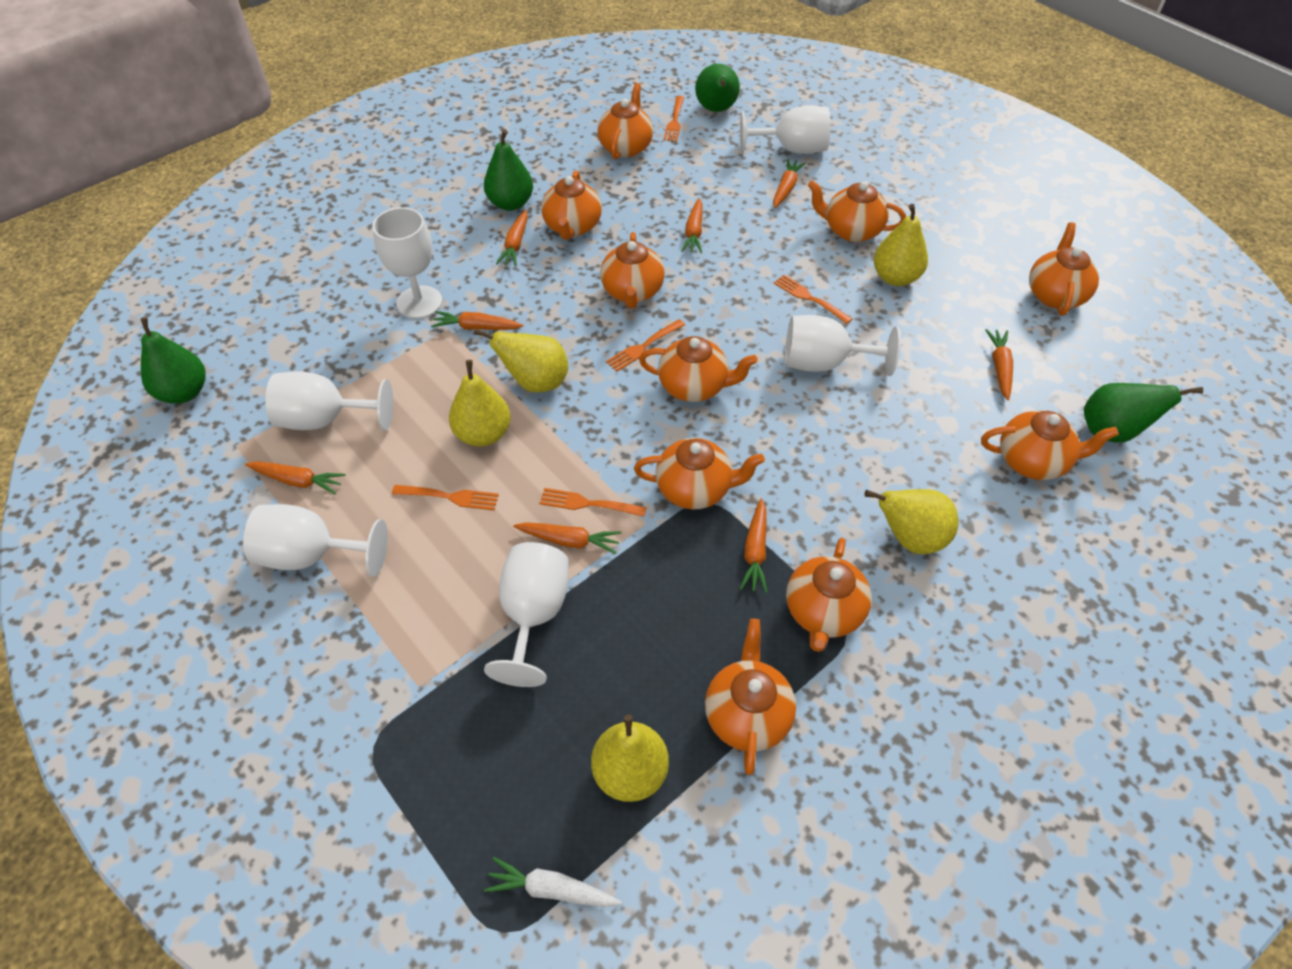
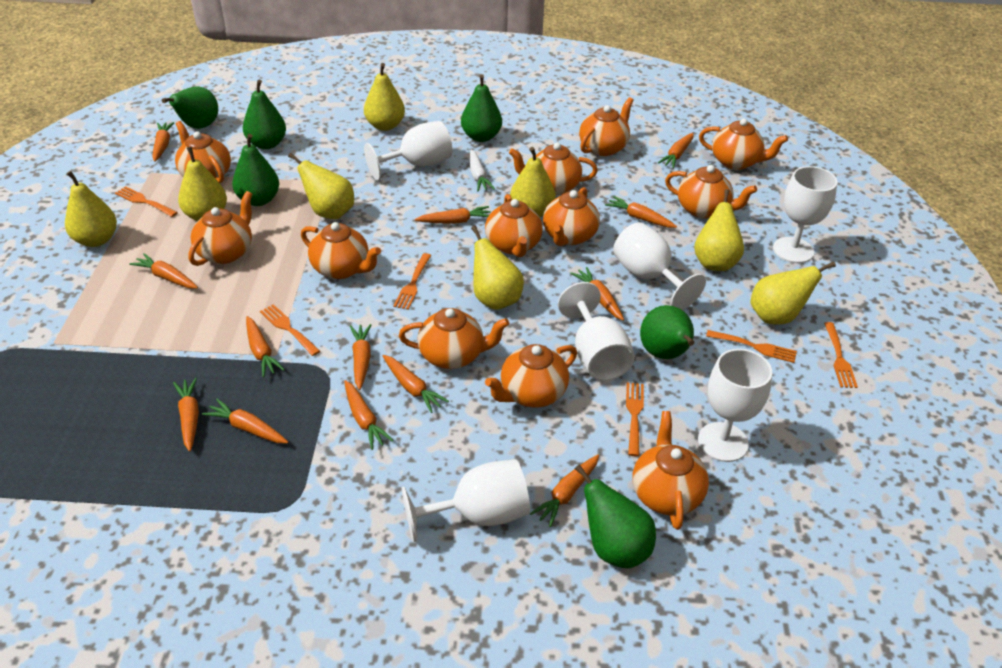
green pear: 4 -> 6
orange carrot: 8 -> 13
orange fork: 5 -> 6
orange teapot: 10 -> 12
yellow pear: 5 -> 8

